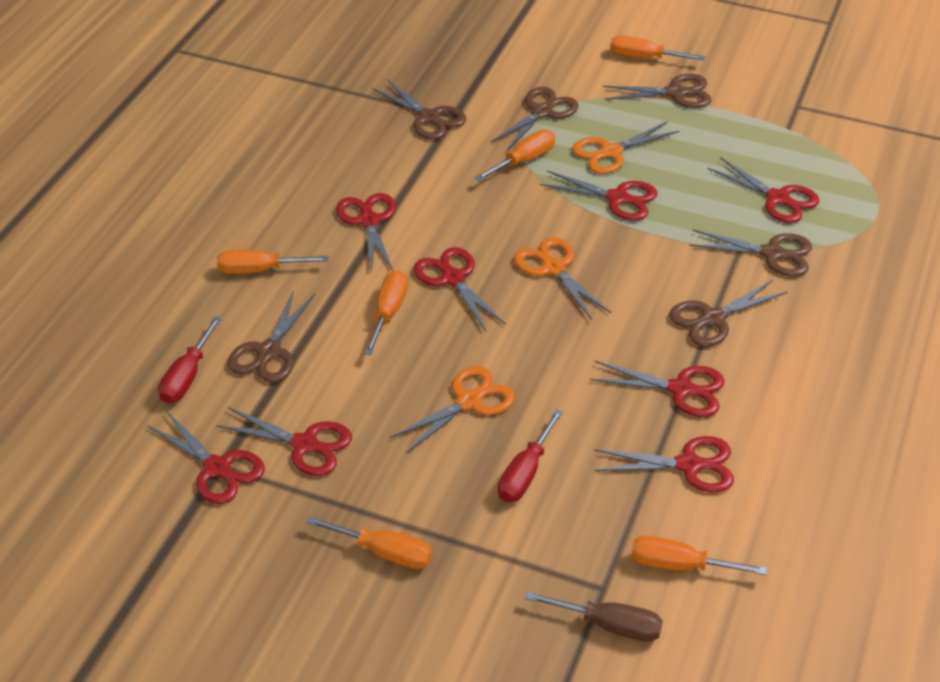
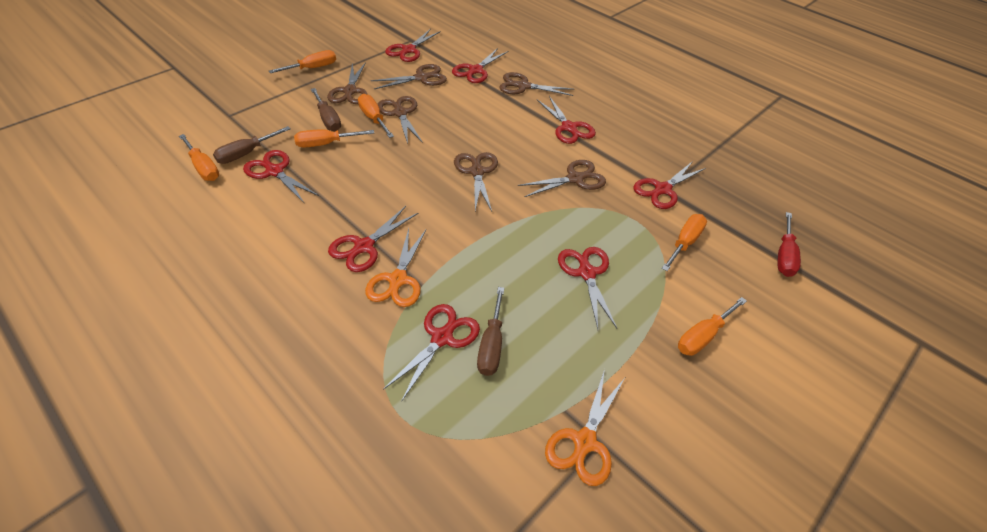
brown screwdriver: 1 -> 3
orange scissors: 3 -> 2
red screwdriver: 2 -> 1

